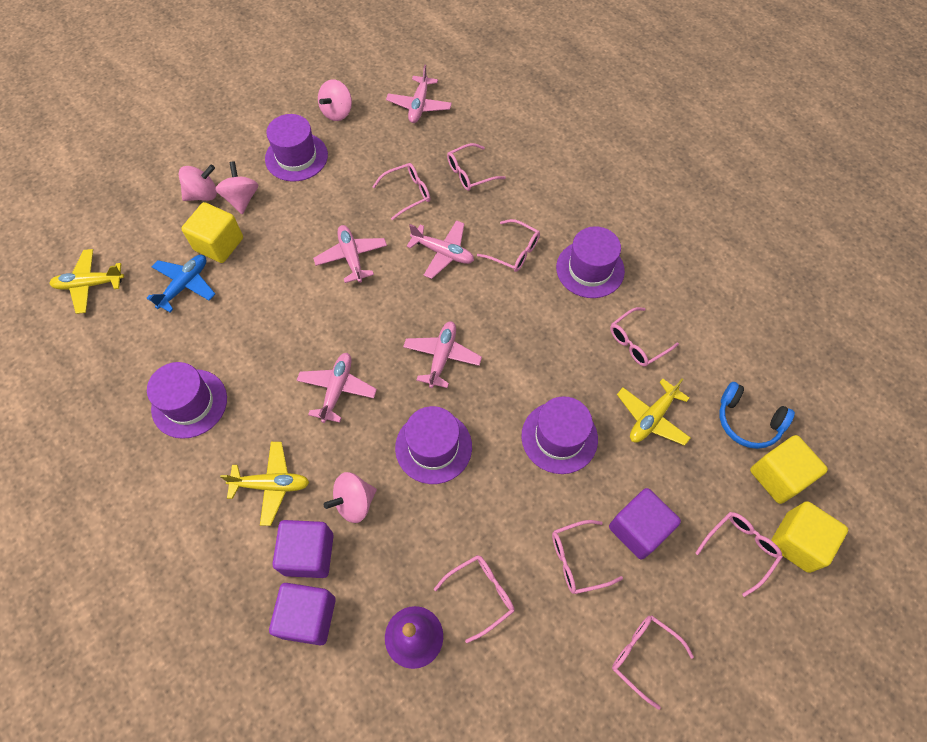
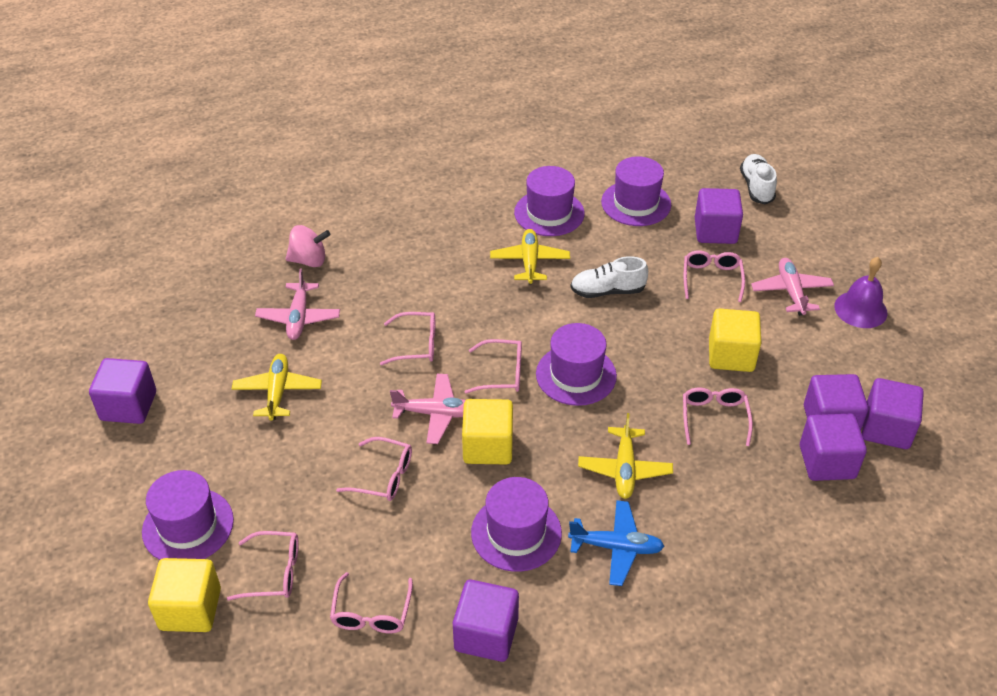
blue headphones: 1 -> 0
pink glasses: 8 -> 7
pink plane: 5 -> 3
pink spinning top: 4 -> 1
purple cube: 3 -> 6
white shoe: 0 -> 2

